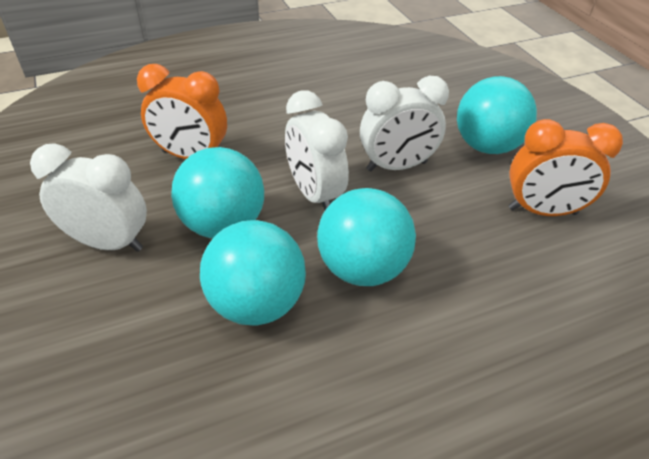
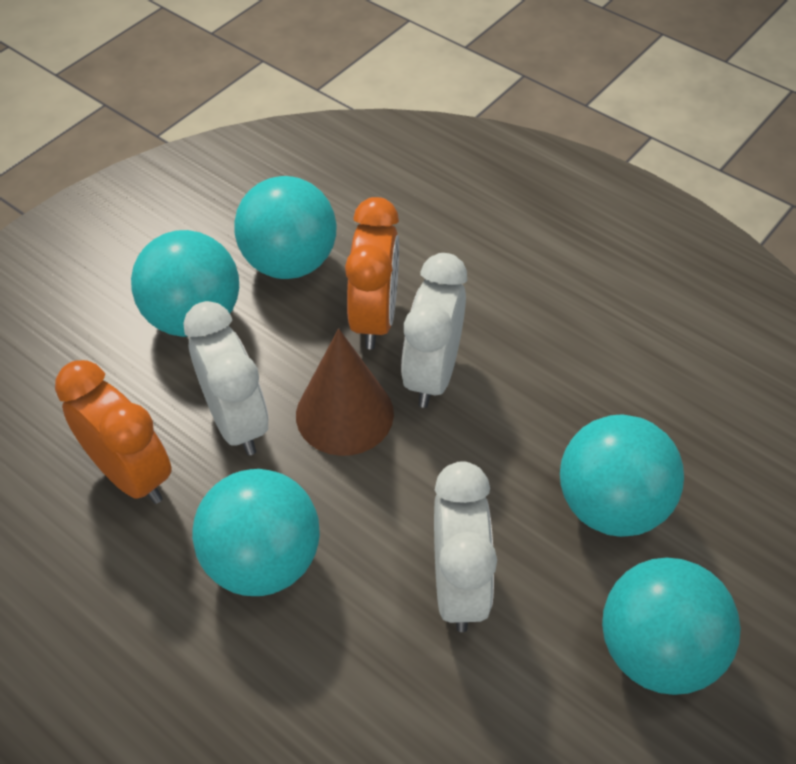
brown cone: 0 -> 1
turquoise ball: 4 -> 5

